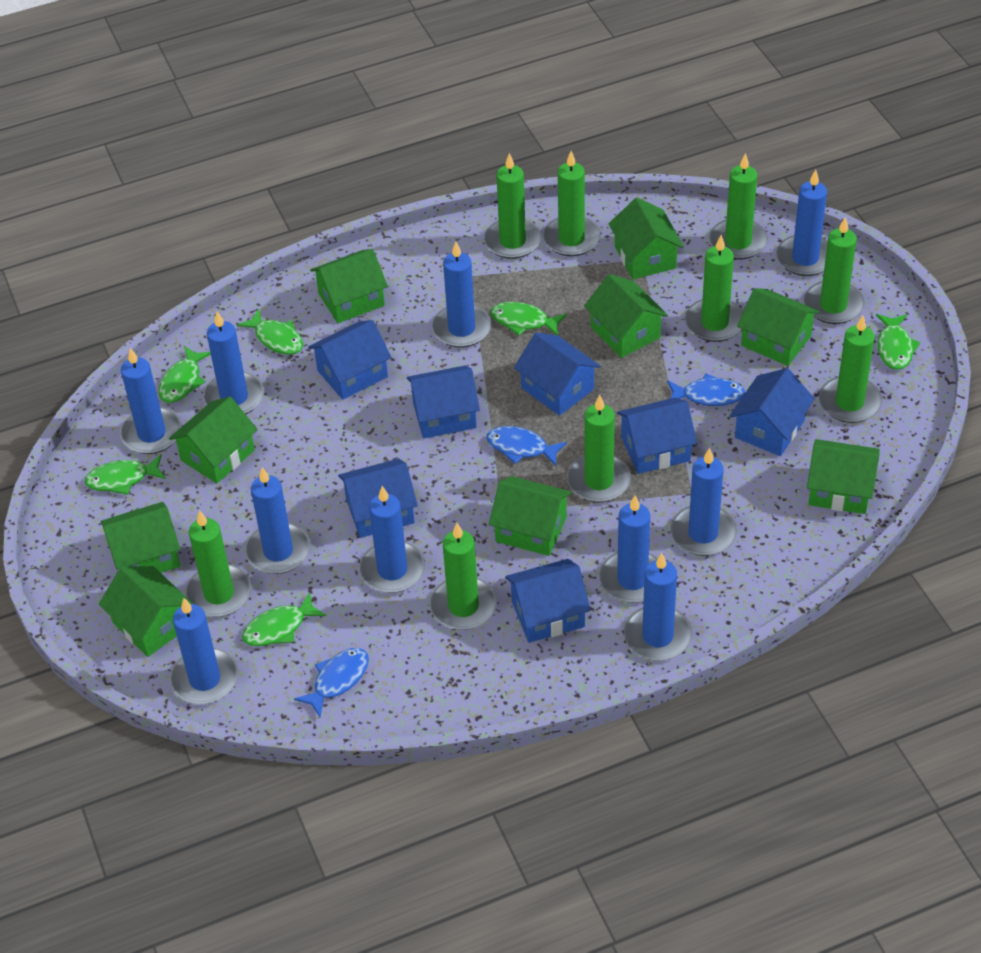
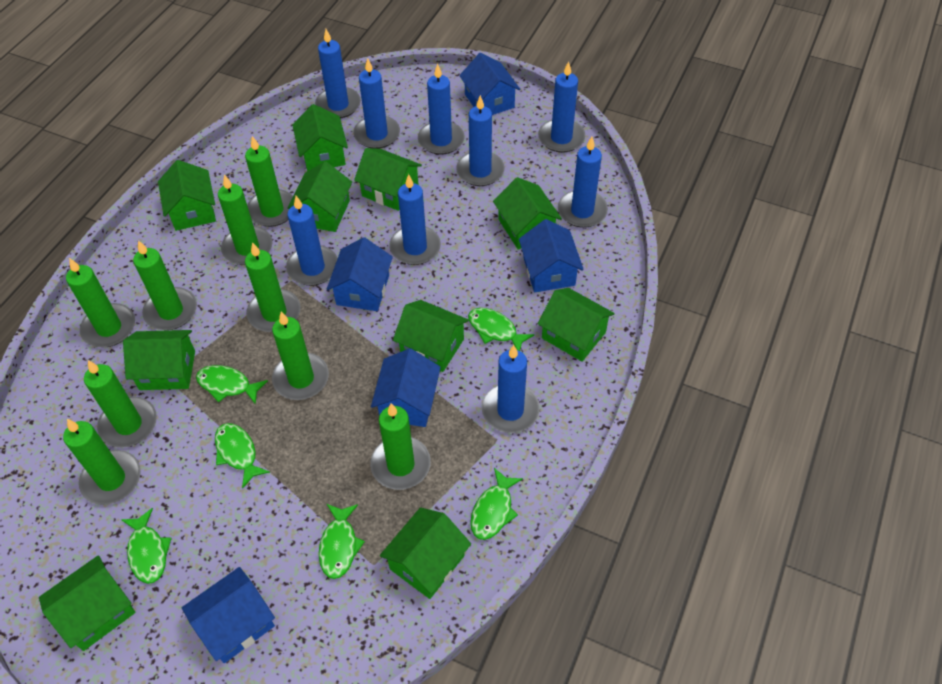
blue candle: 10 -> 9
blue fish: 3 -> 0
blue house: 7 -> 5
green house: 9 -> 10

